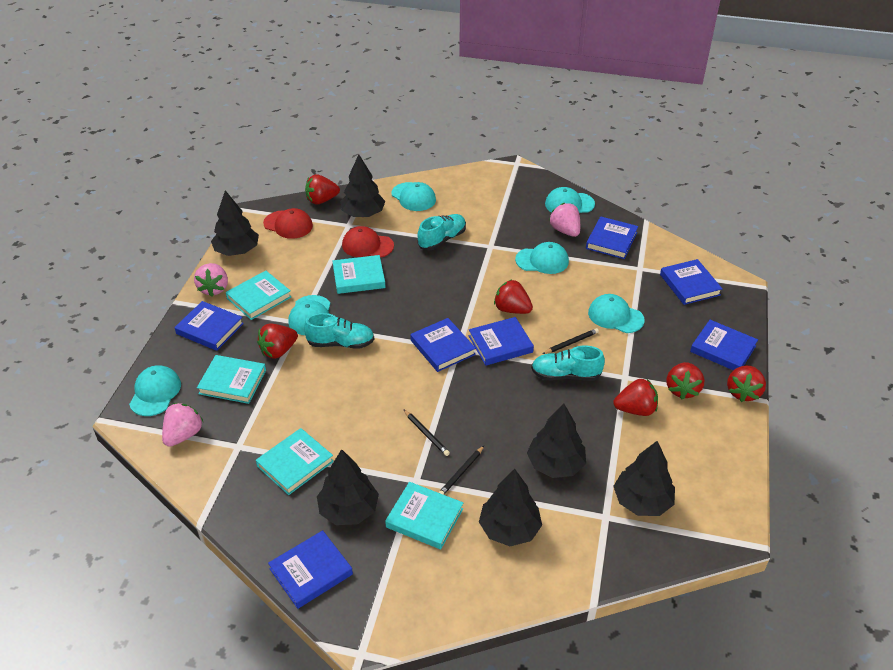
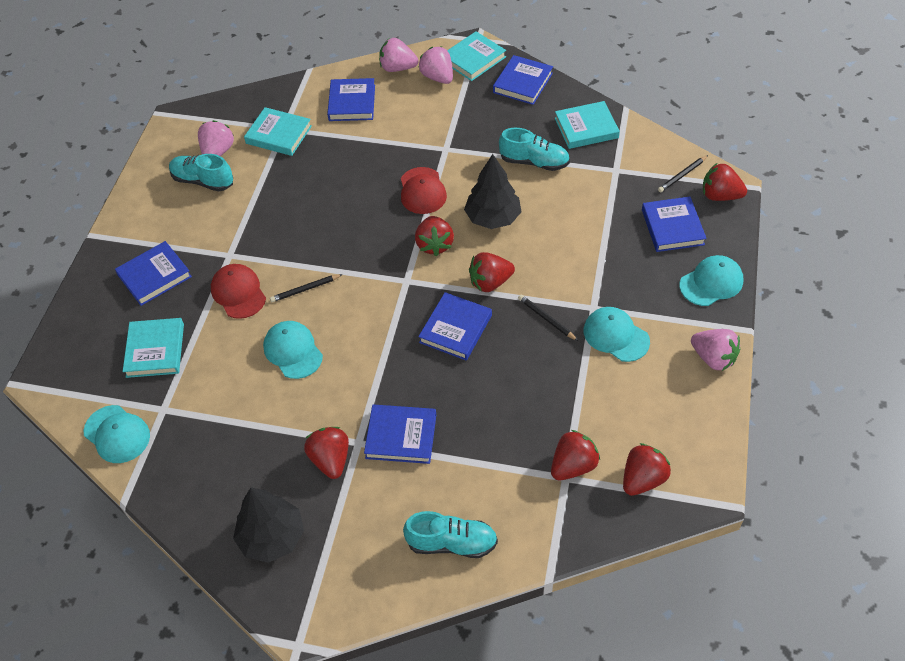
black tree: 6 -> 2
blue book: 7 -> 6
pink strawberry: 3 -> 4
turquoise book: 5 -> 4
turquoise cap: 6 -> 4

